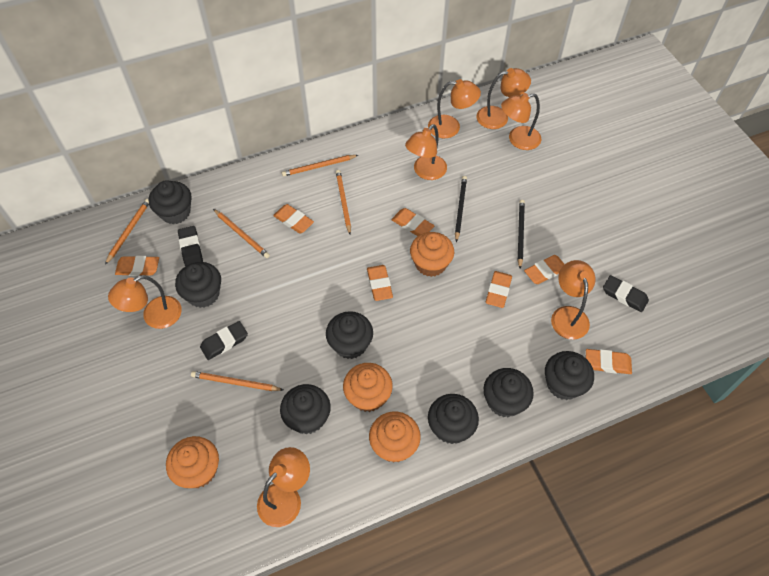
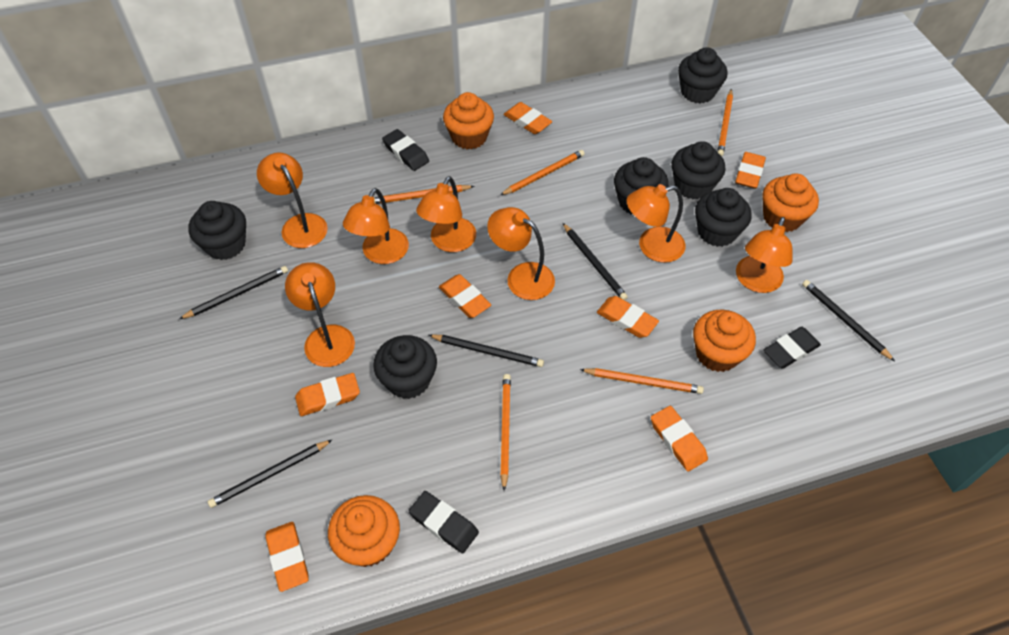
black cupcake: 7 -> 6
black pencil: 2 -> 5

